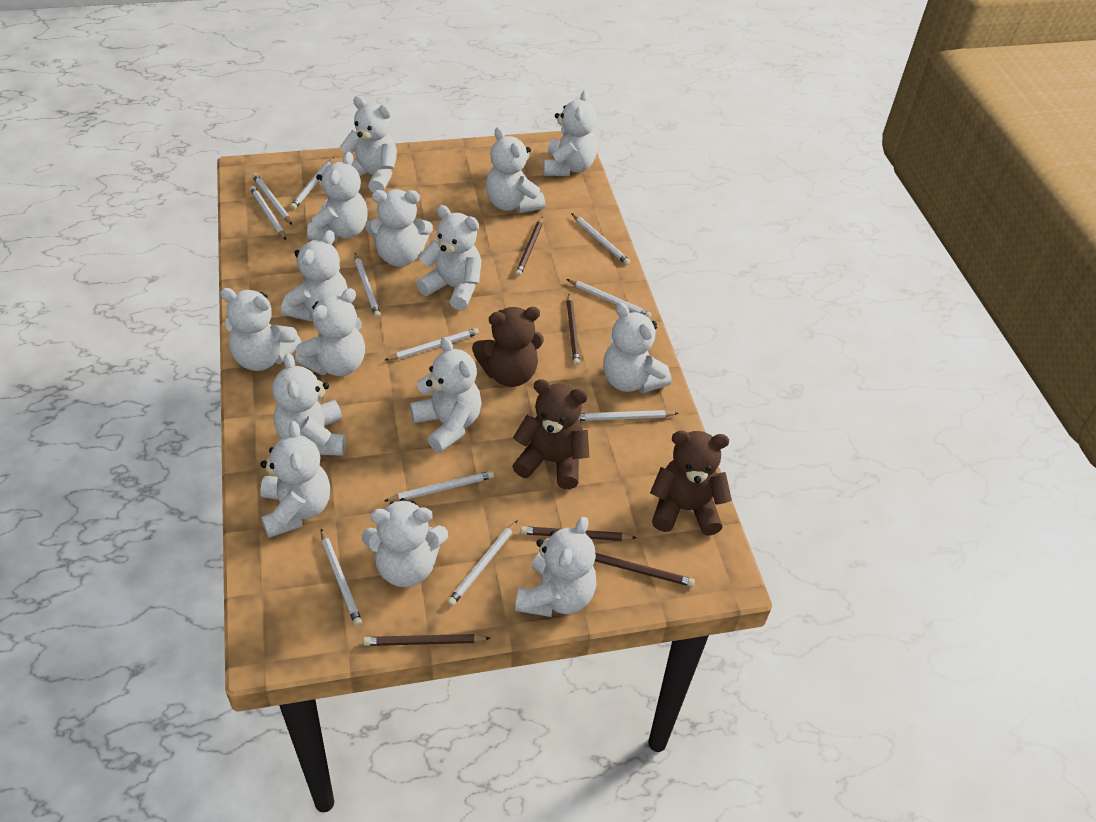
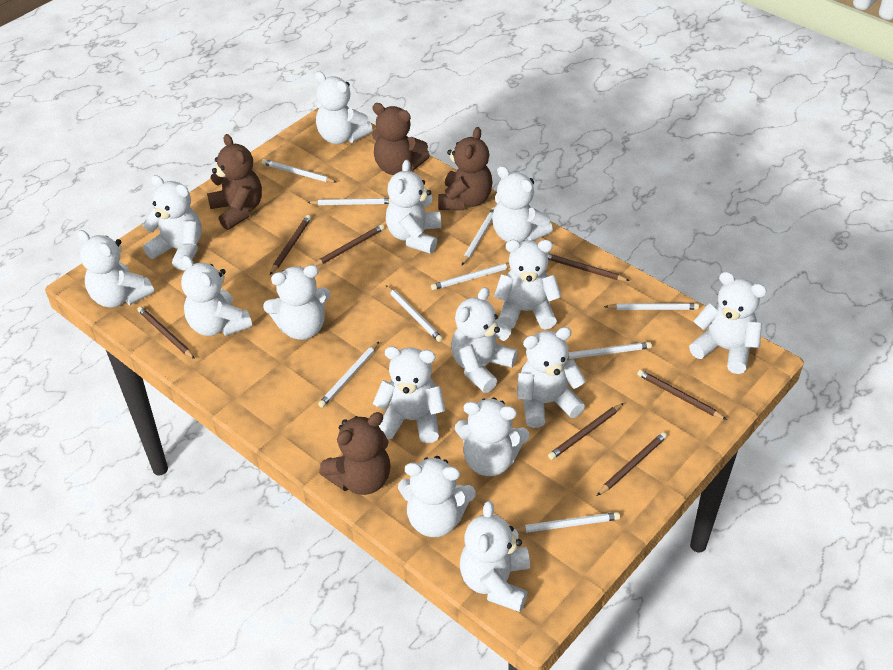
brown pencil: 5 -> 7
brown teddy bear: 3 -> 4
white pencil: 11 -> 9

